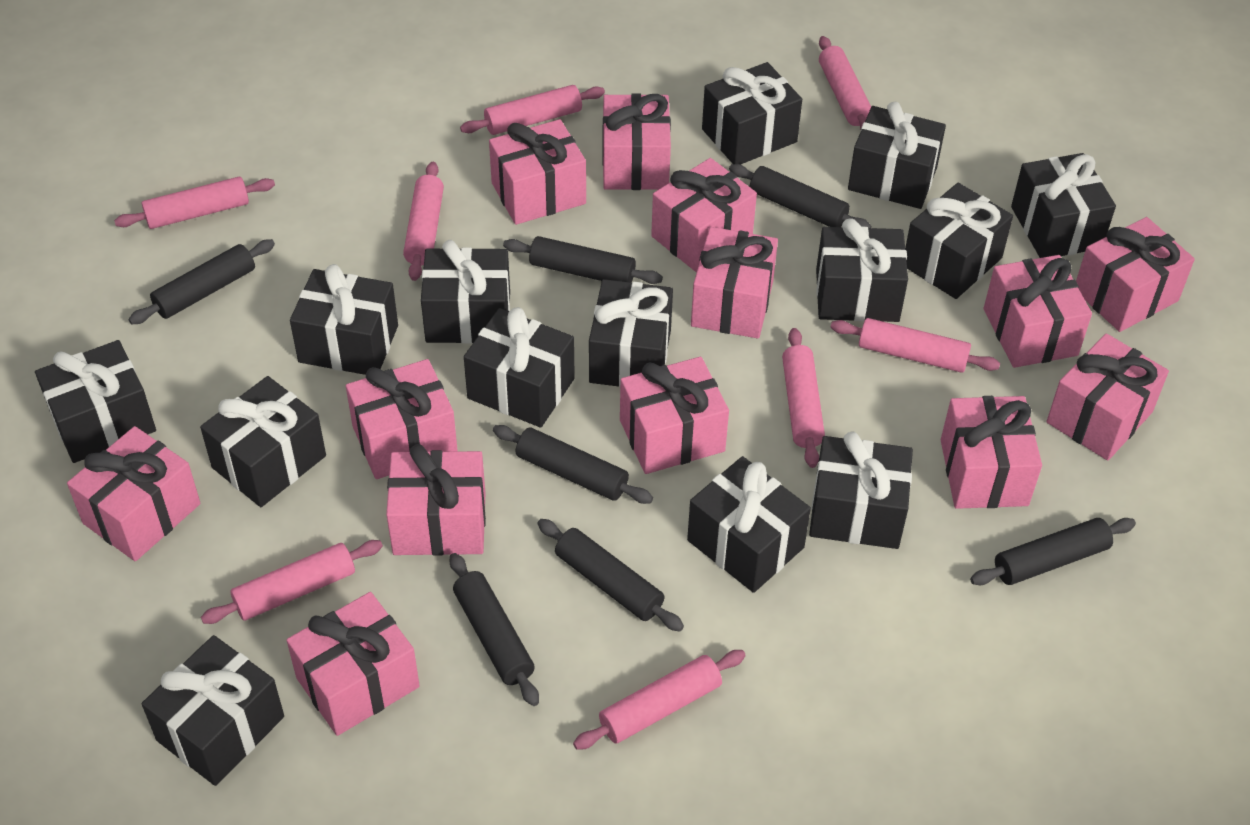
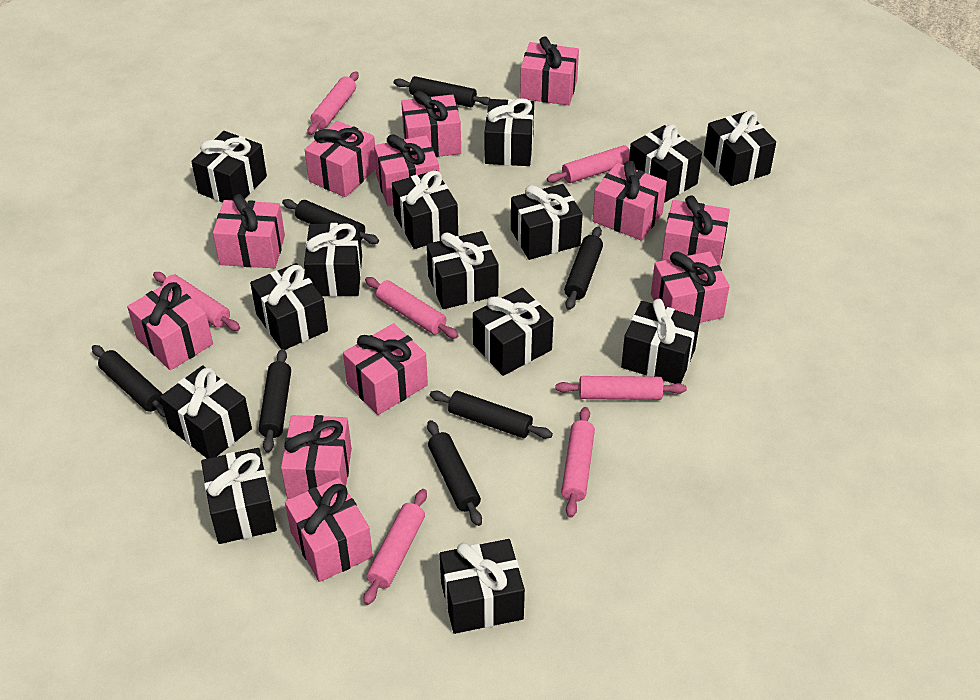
pink gift: 13 -> 12
pink rolling pin: 8 -> 7

